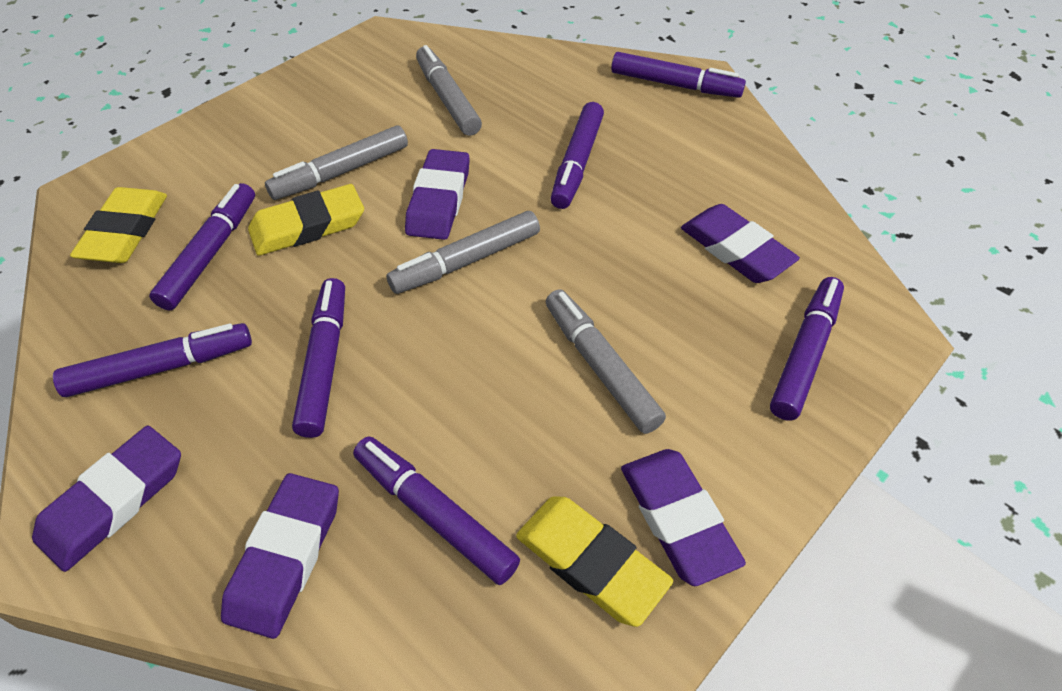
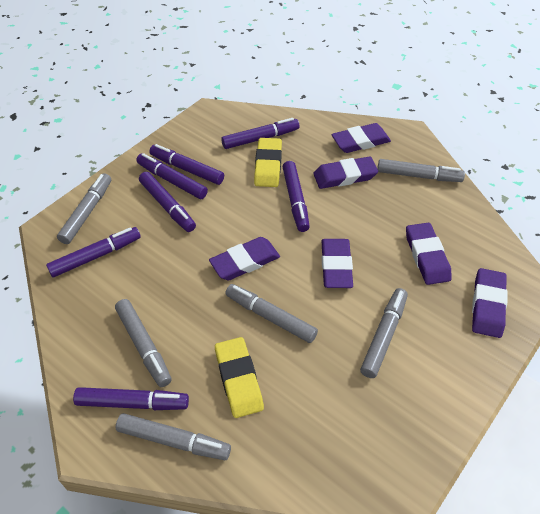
grey marker: 4 -> 6
purple eraser: 5 -> 6
yellow eraser: 3 -> 2

